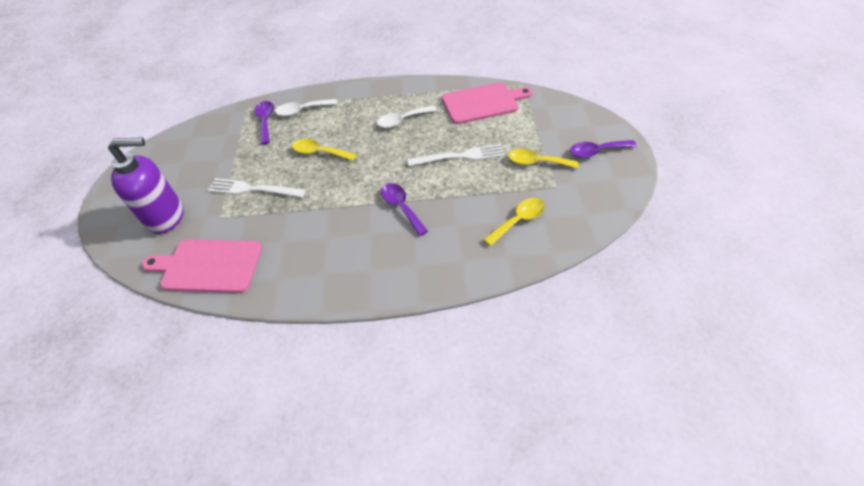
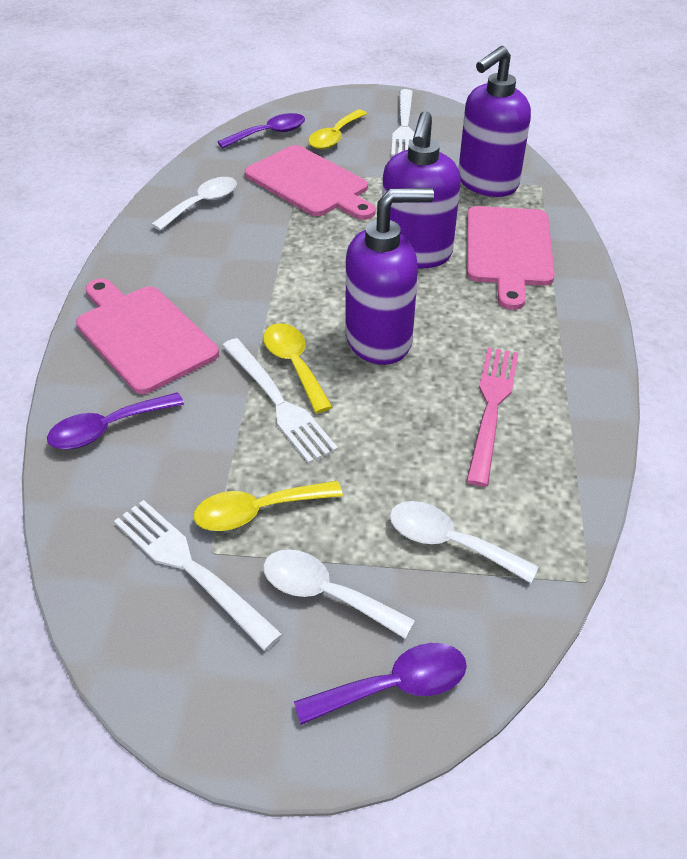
pink cutting board: 2 -> 3
pink fork: 0 -> 1
purple soap dispenser: 1 -> 3
white fork: 2 -> 3
white spoon: 2 -> 3

